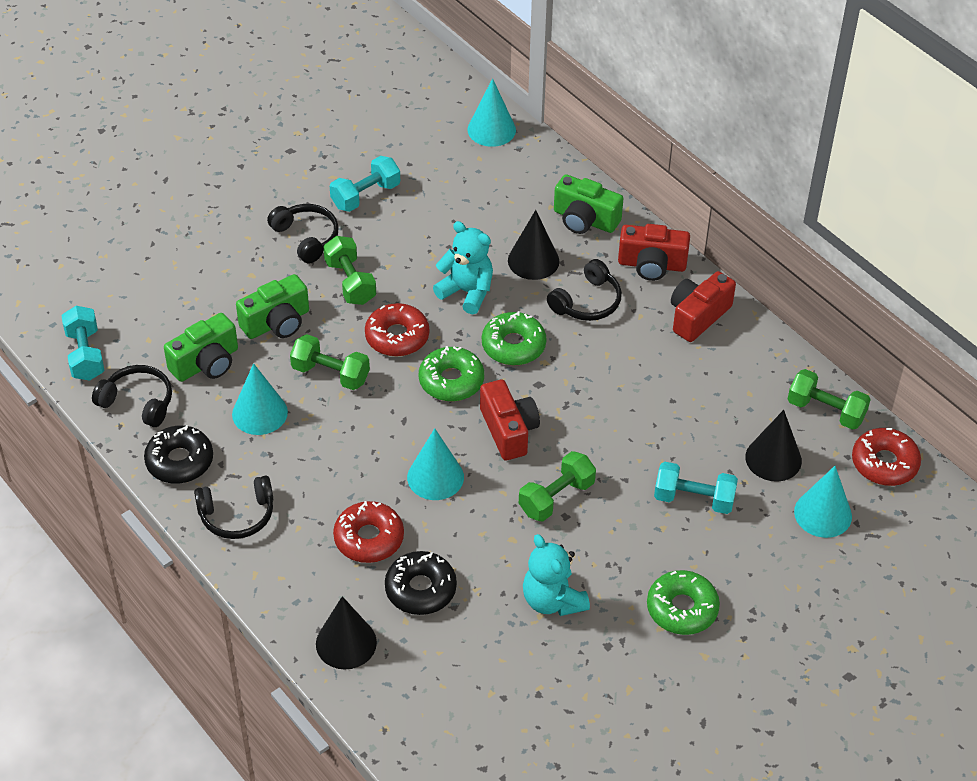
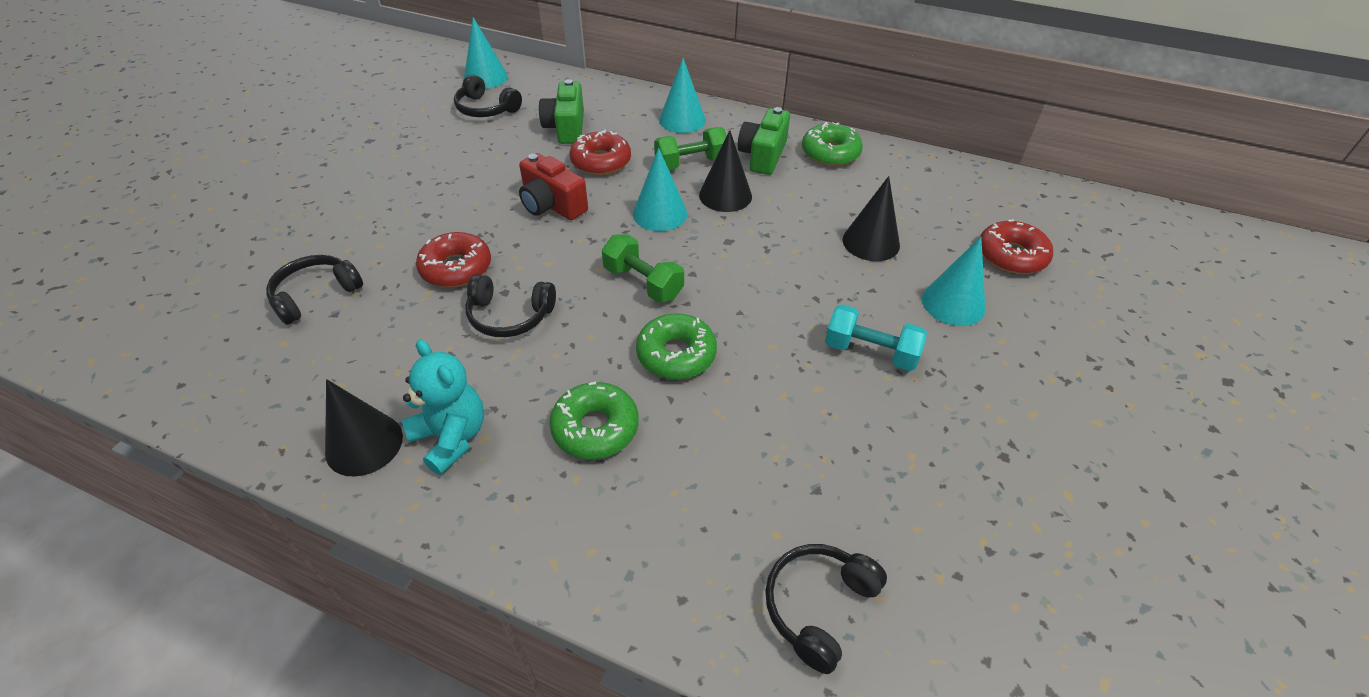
black donut: 2 -> 0
green camera: 3 -> 2
green dumbbell: 4 -> 2
red camera: 3 -> 1
turquoise dumbbell: 3 -> 1
turquoise teddy bear: 2 -> 1

